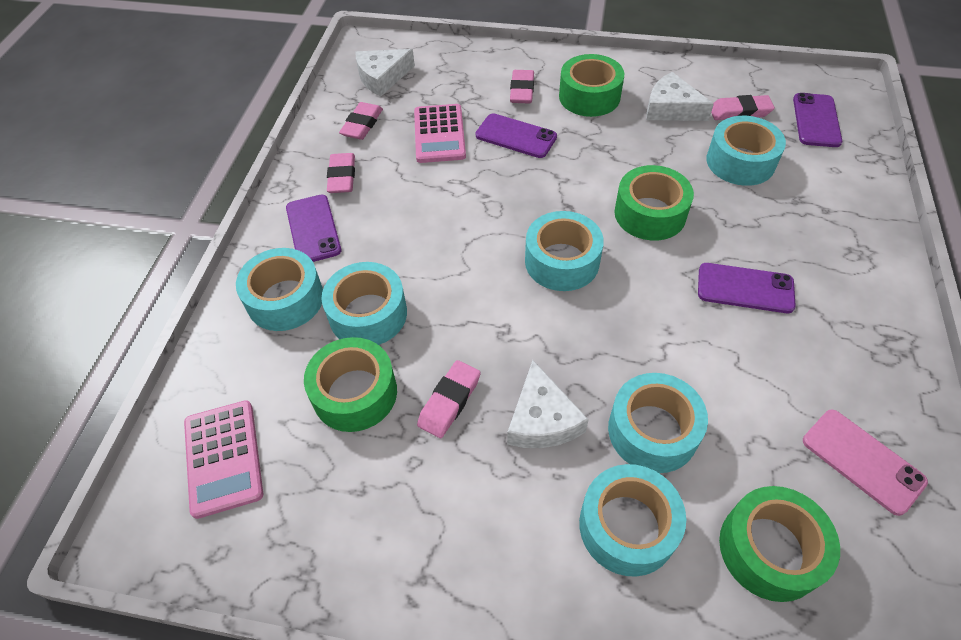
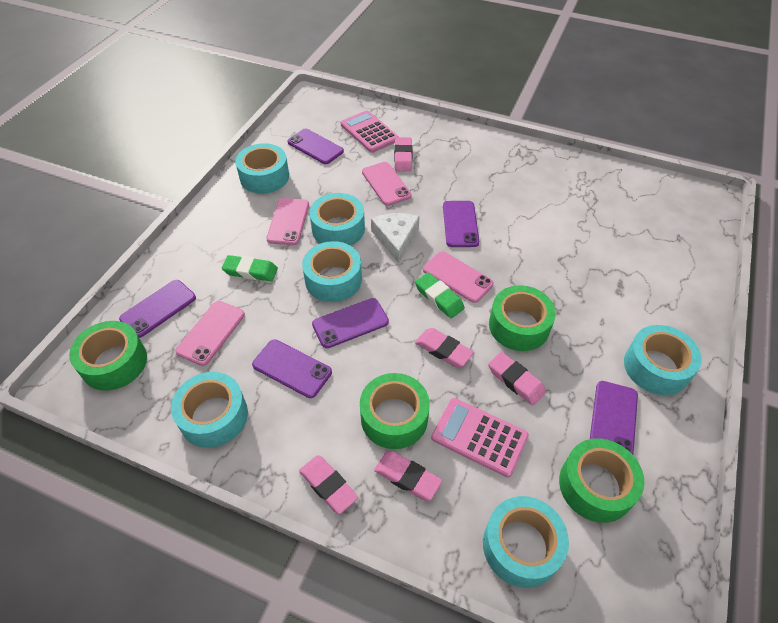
green eraser: 0 -> 2
pink phone: 1 -> 4
purple phone: 4 -> 6
white cheese: 3 -> 1

